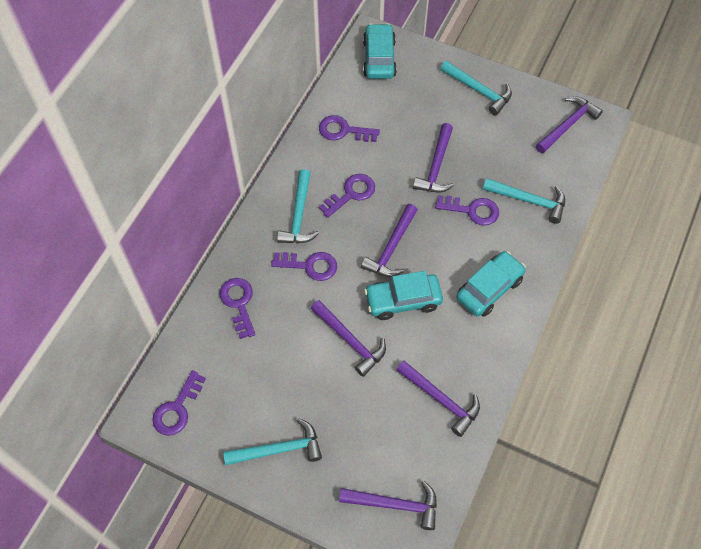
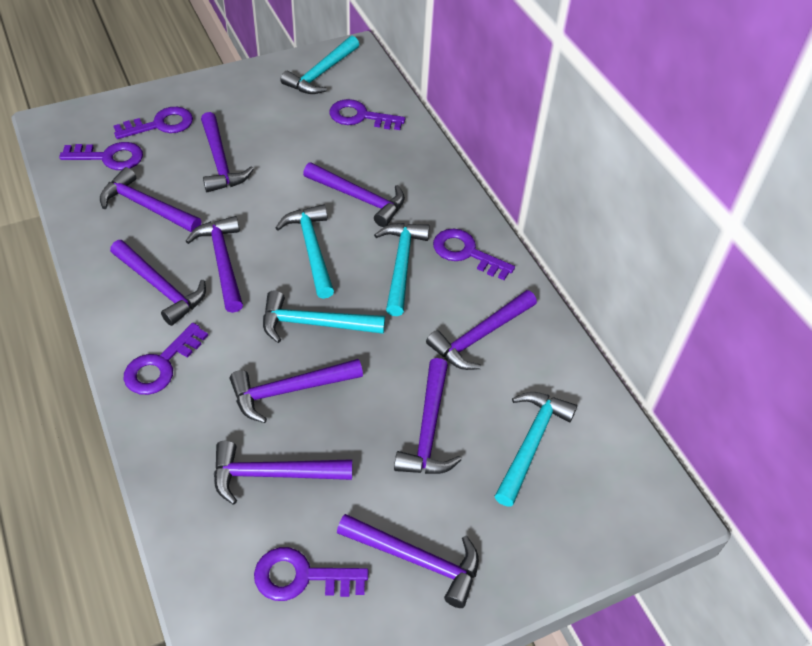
purple hammer: 6 -> 10
turquoise car: 3 -> 0
turquoise hammer: 4 -> 5

